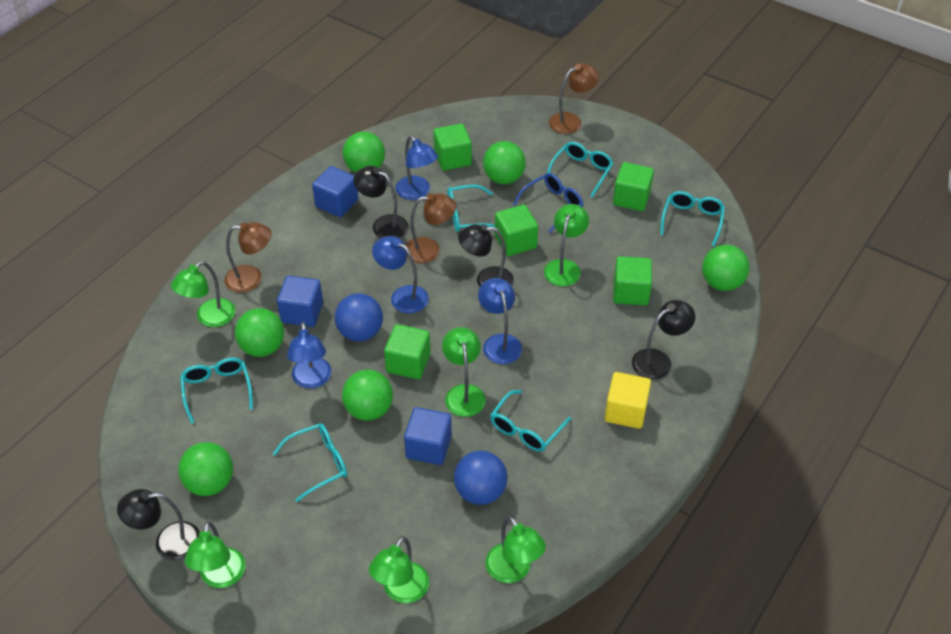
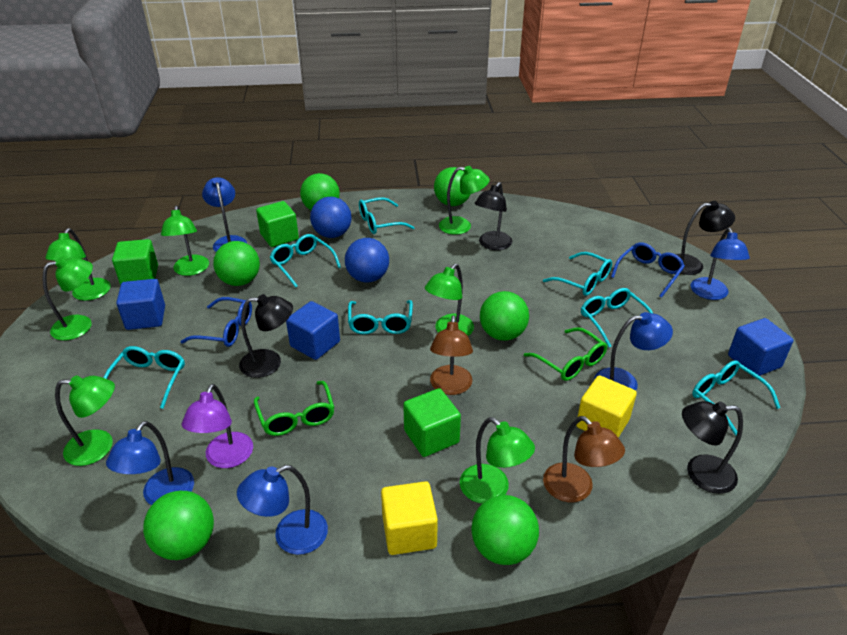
blue glasses: 1 -> 2
blue lamp: 4 -> 5
brown lamp: 3 -> 2
green cube: 5 -> 3
green glasses: 0 -> 2
green lamp: 6 -> 7
purple lamp: 0 -> 1
turquoise glasses: 6 -> 7
yellow cube: 1 -> 2

